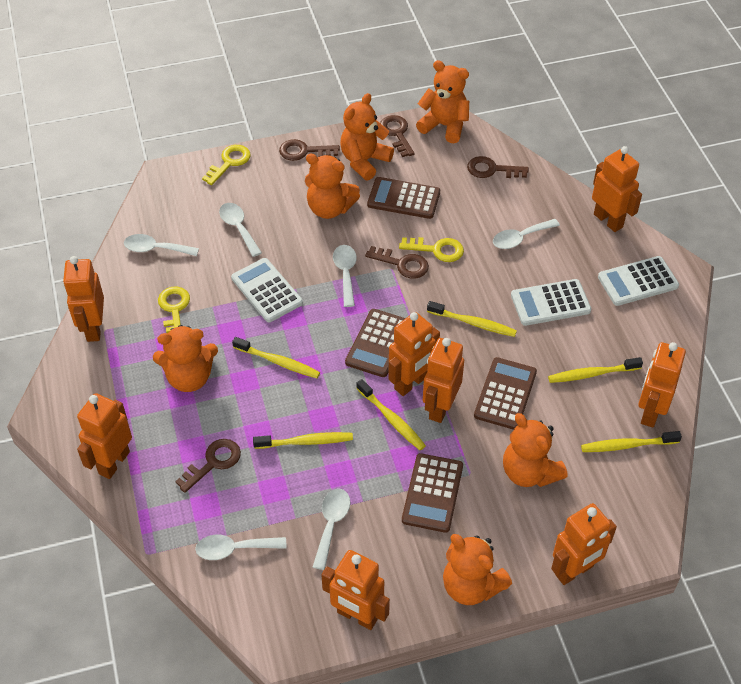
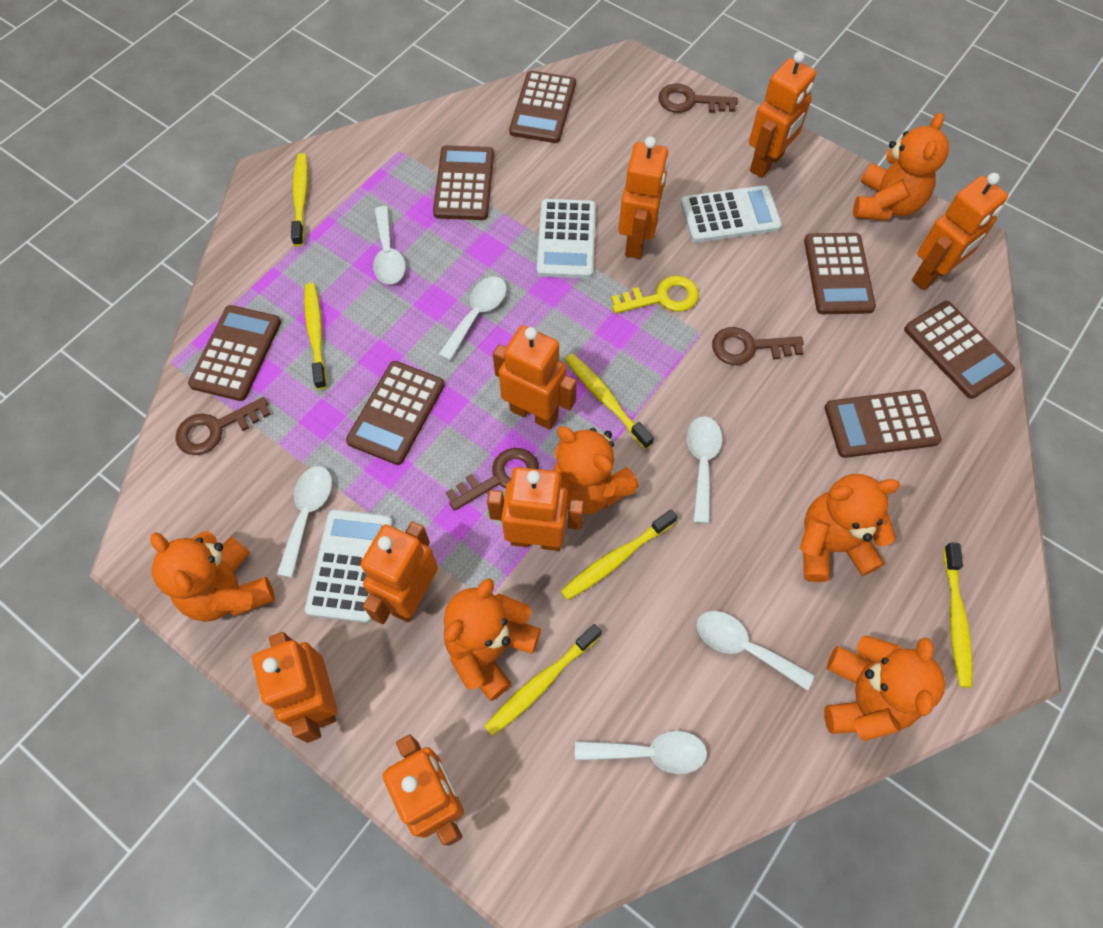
brown calculator: 4 -> 7
brown key: 5 -> 4
yellow key: 3 -> 1

